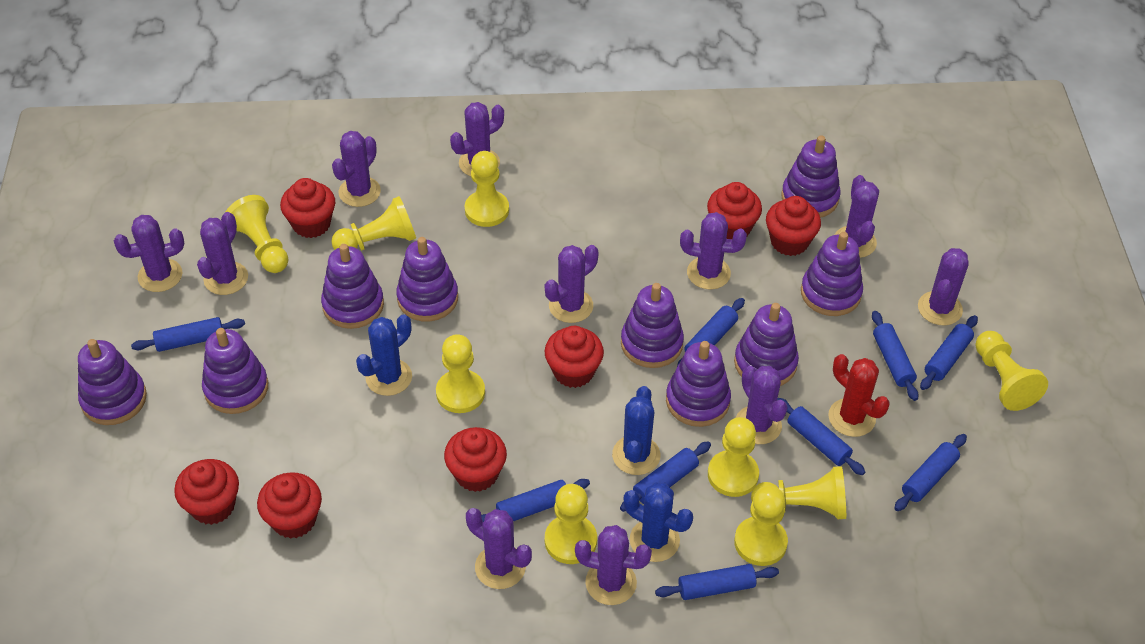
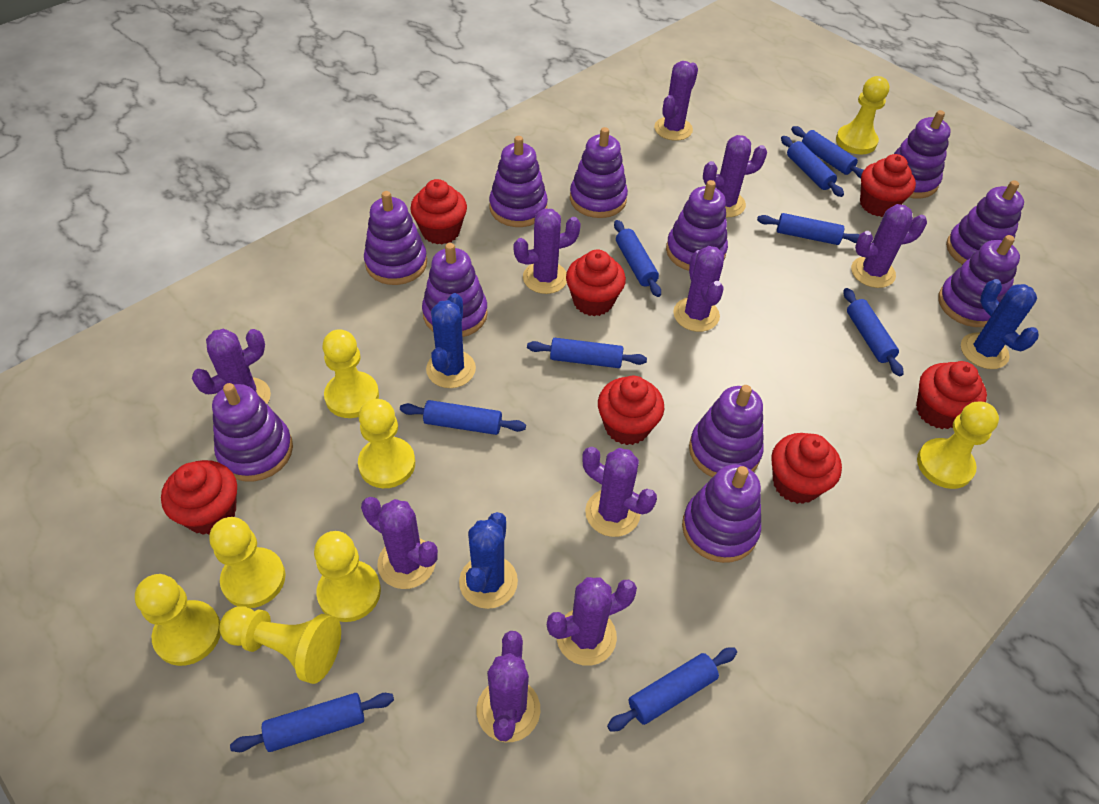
purple cactus: 11 -> 10
purple stacking toy: 9 -> 11
red cactus: 1 -> 0
yellow pawn: 9 -> 8

